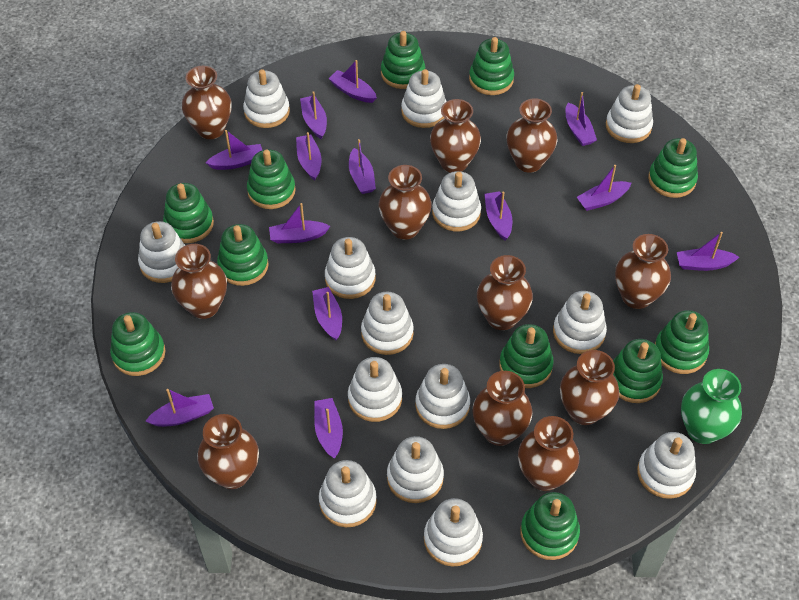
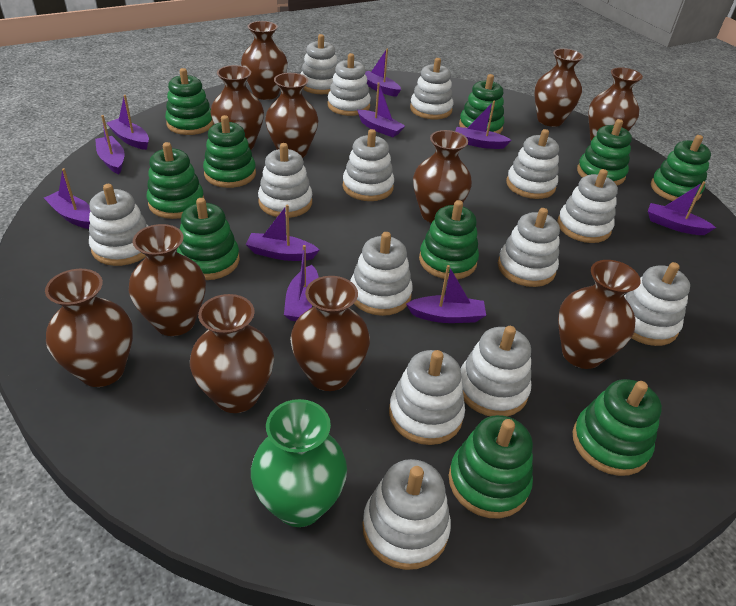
green stacking toy: 11 -> 10
purple boat: 13 -> 10

